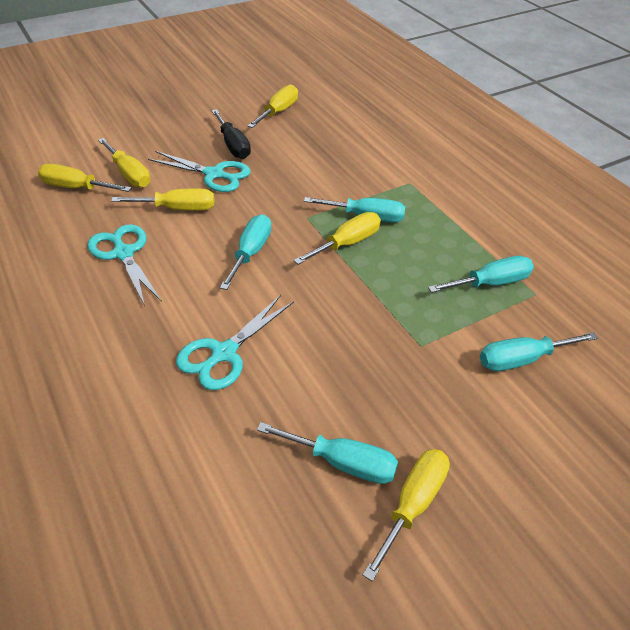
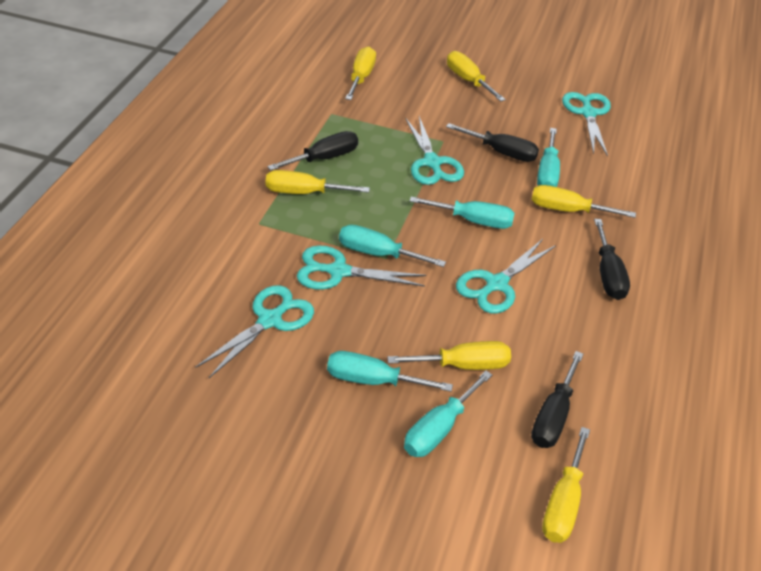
black screwdriver: 1 -> 4
turquoise scissors: 3 -> 5

